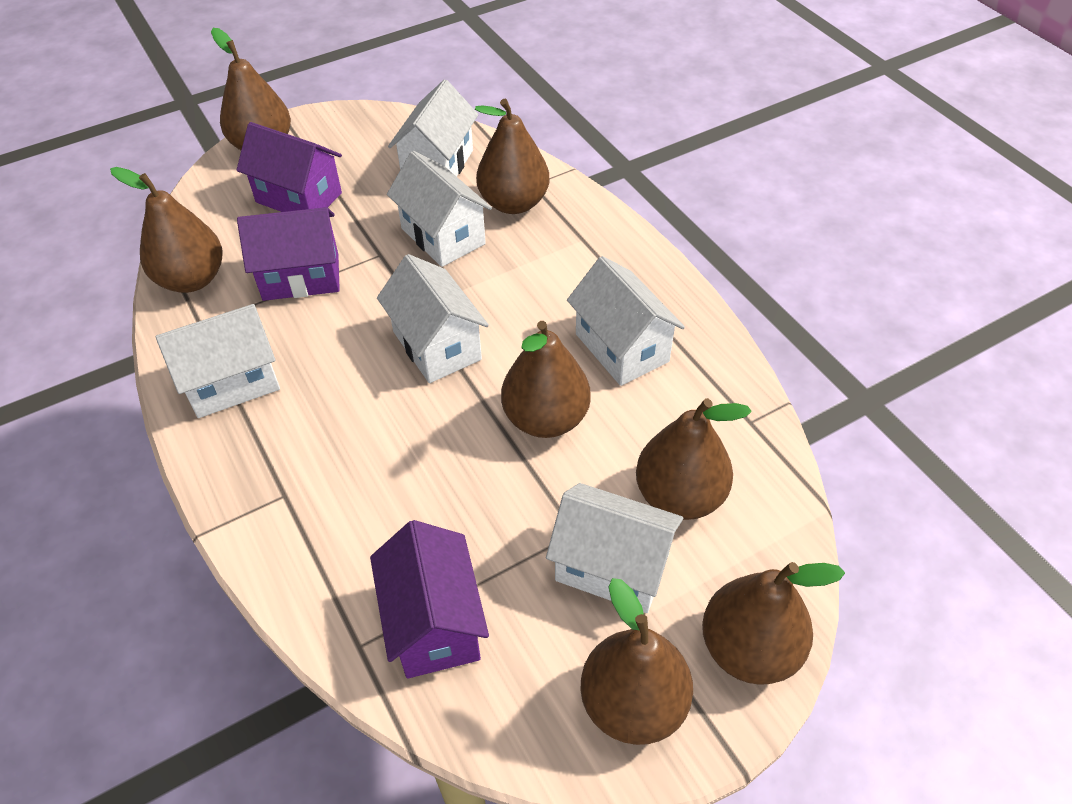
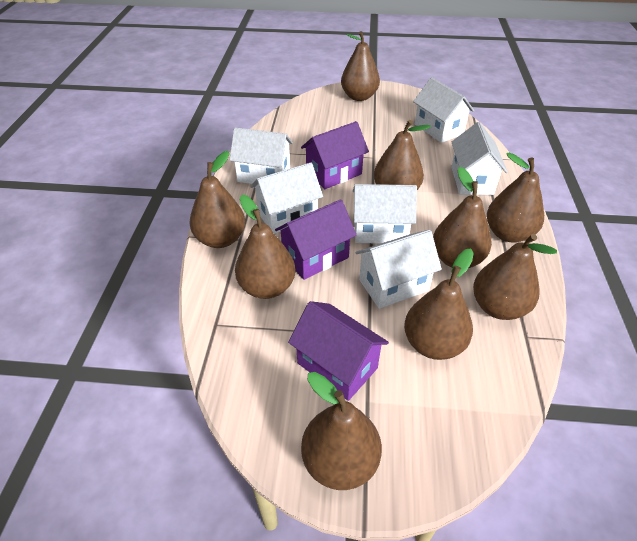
brown pear: 7 -> 9

